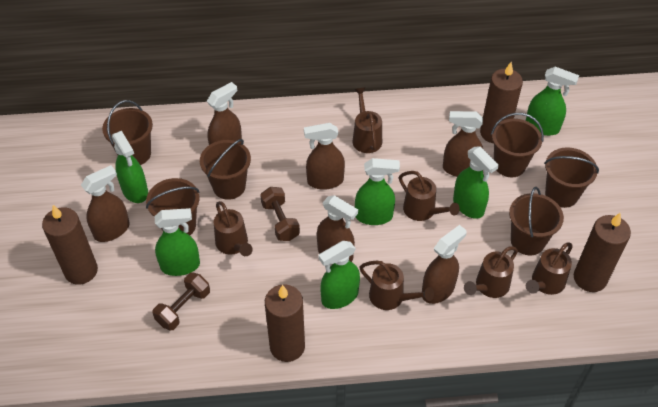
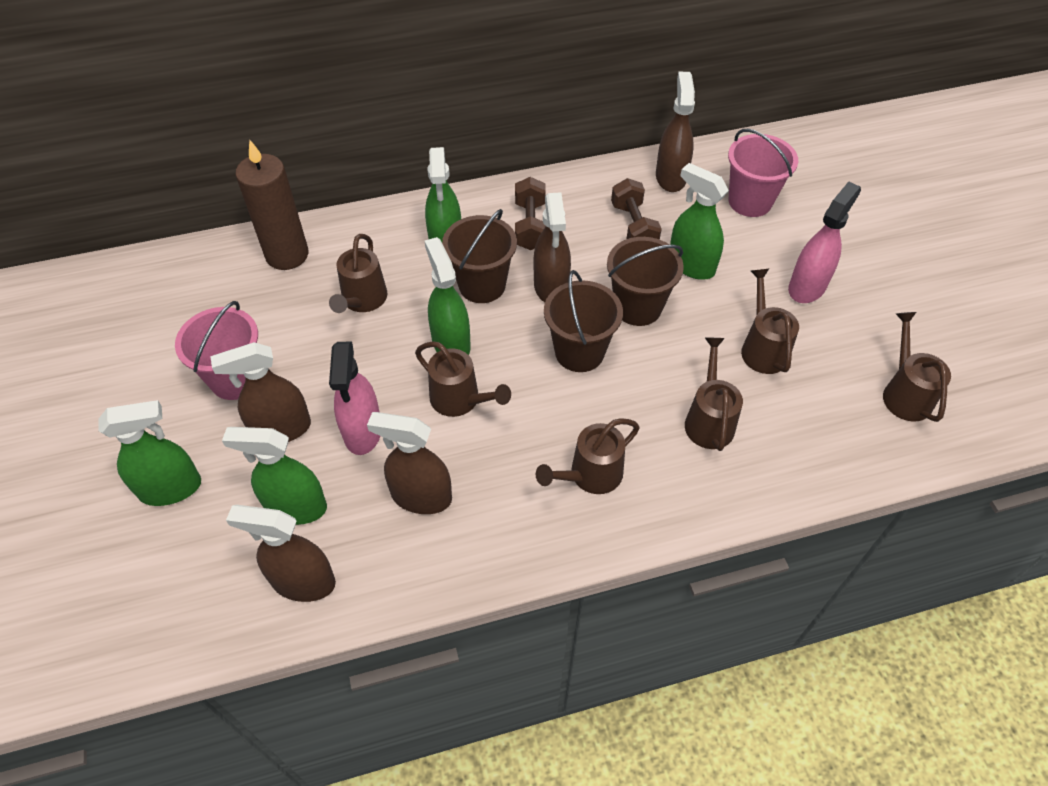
brown bucket: 6 -> 3
brown candle: 4 -> 1
brown spray bottle: 6 -> 5
green spray bottle: 6 -> 5
pink bucket: 0 -> 2
pink spray bottle: 0 -> 2

